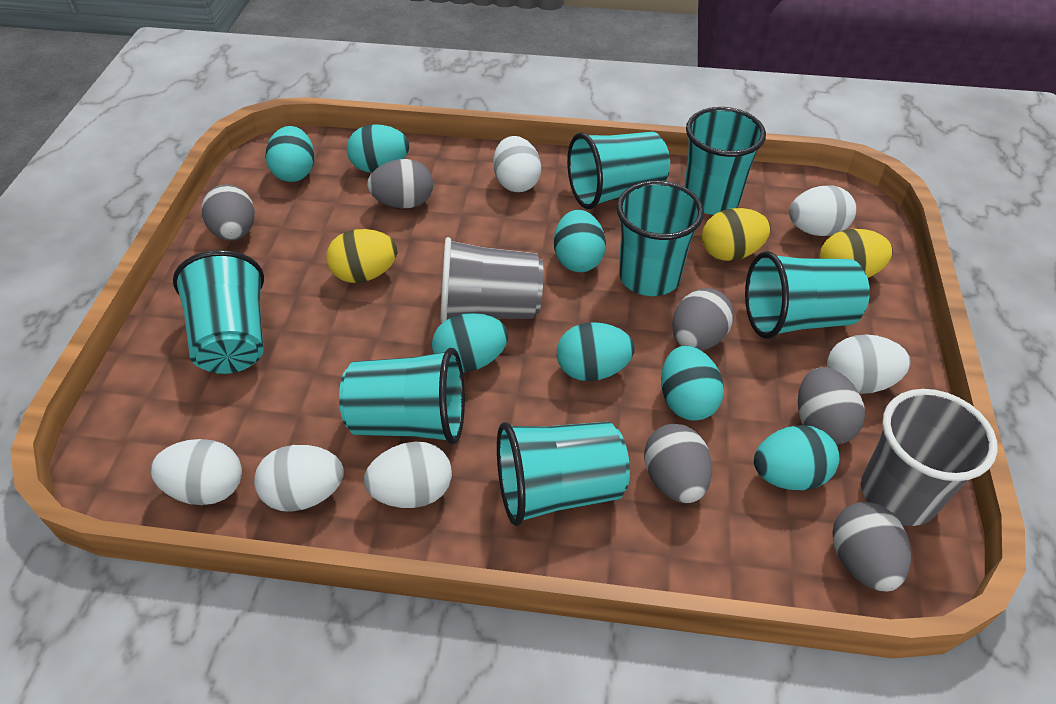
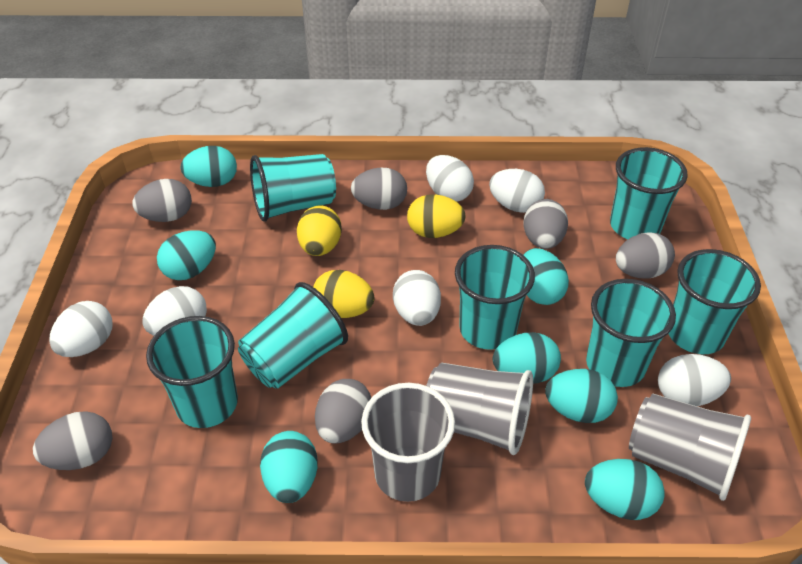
grey cup: 2 -> 3

